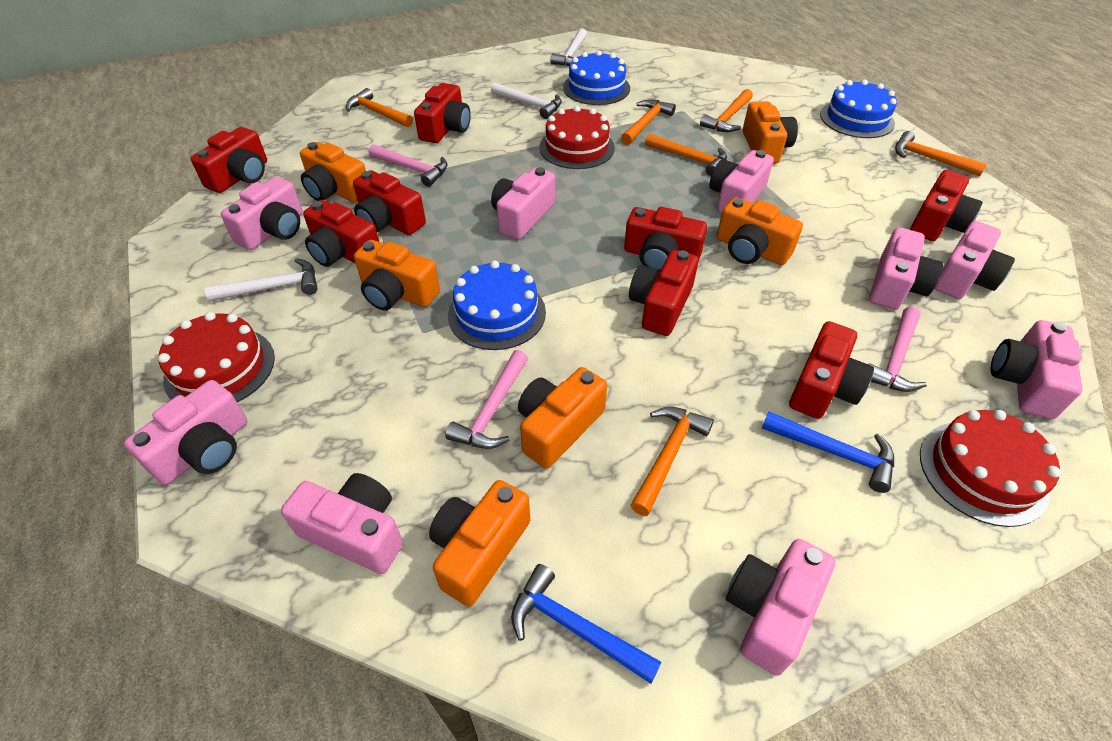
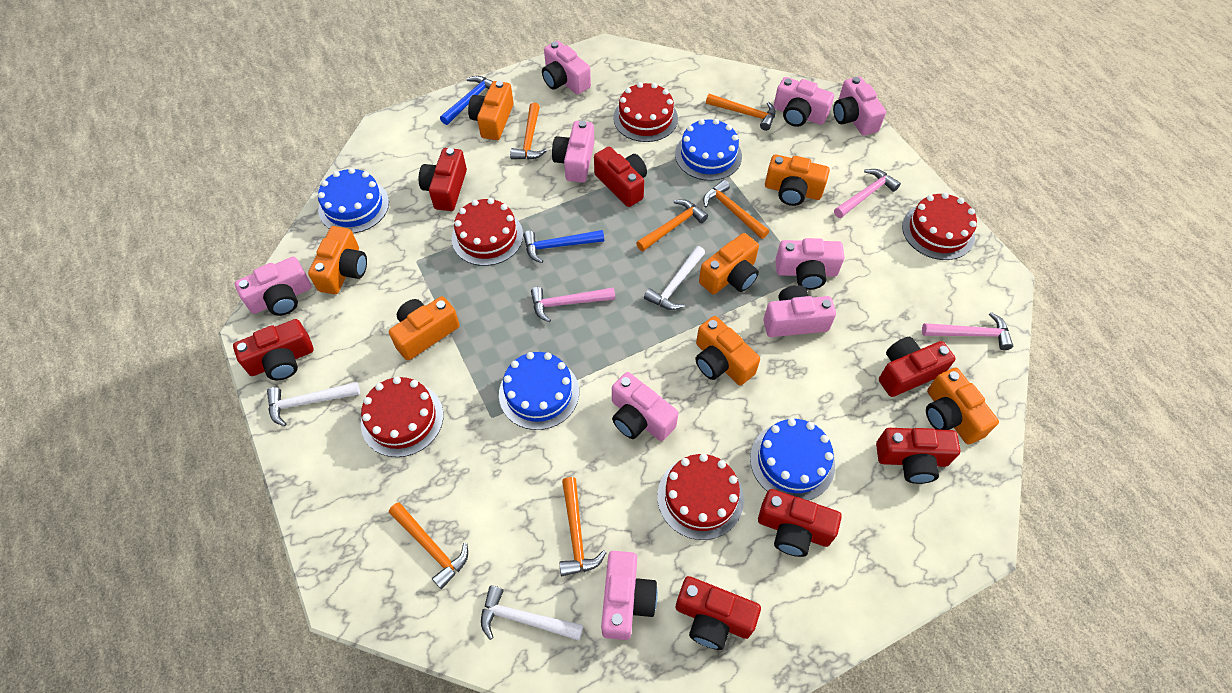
blue cake: 3 -> 4
orange camera: 6 -> 7
red cake: 3 -> 5
red camera: 8 -> 7

